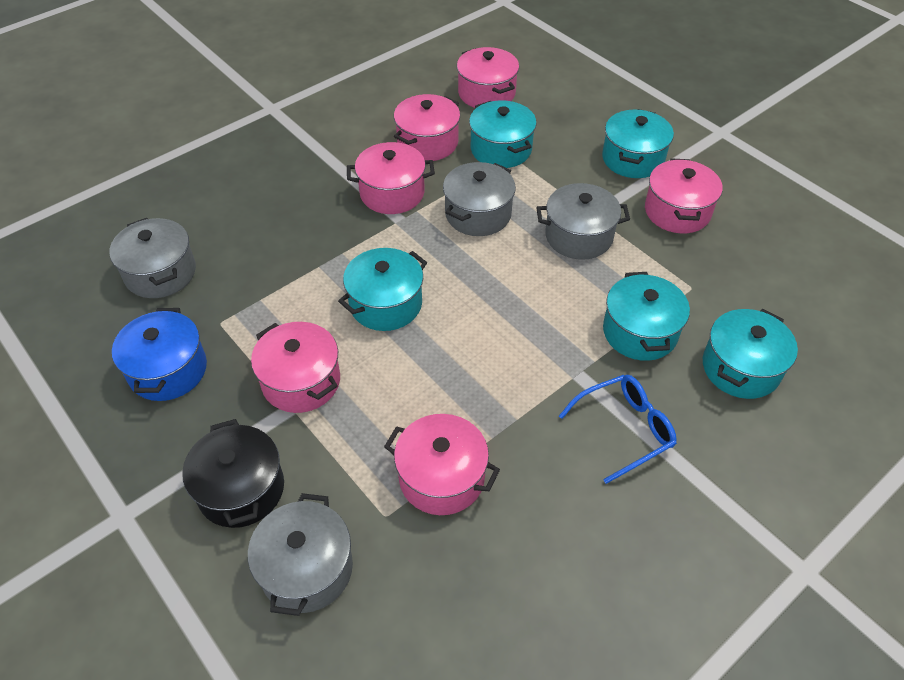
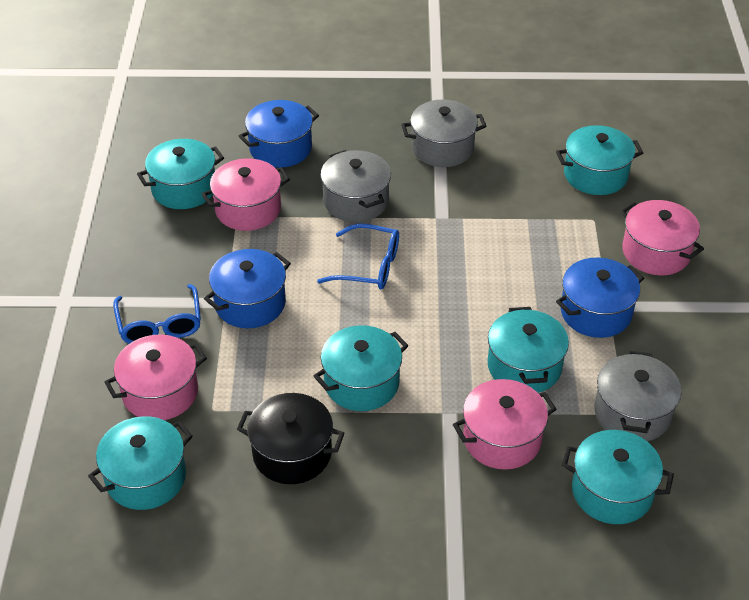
blue glasses: 1 -> 2
blue pot: 1 -> 3
grey pot: 4 -> 3
pink pot: 6 -> 4
turquoise pot: 5 -> 6

